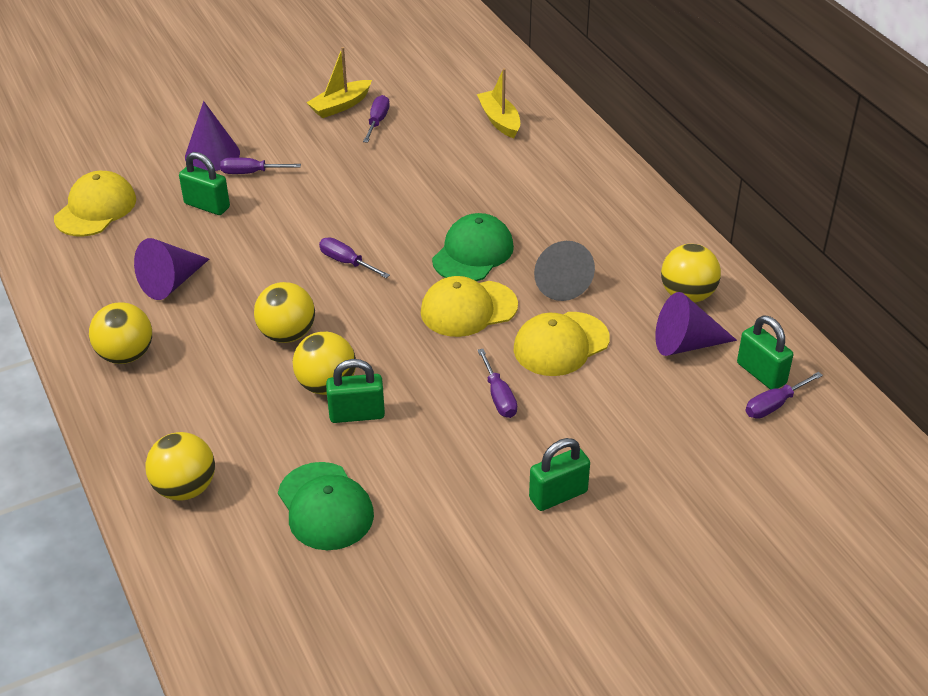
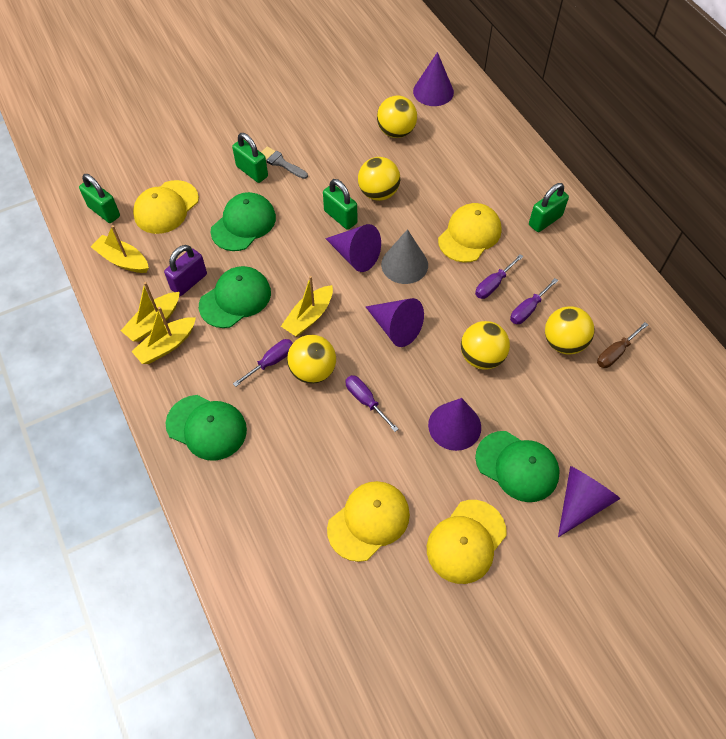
brown screwdriver: 0 -> 1
green cap: 2 -> 4
grey brush: 0 -> 1
purple cone: 3 -> 5
purple padlock: 0 -> 1
purple screwdriver: 5 -> 4
yellow boat: 2 -> 4
yellow cap: 3 -> 4

